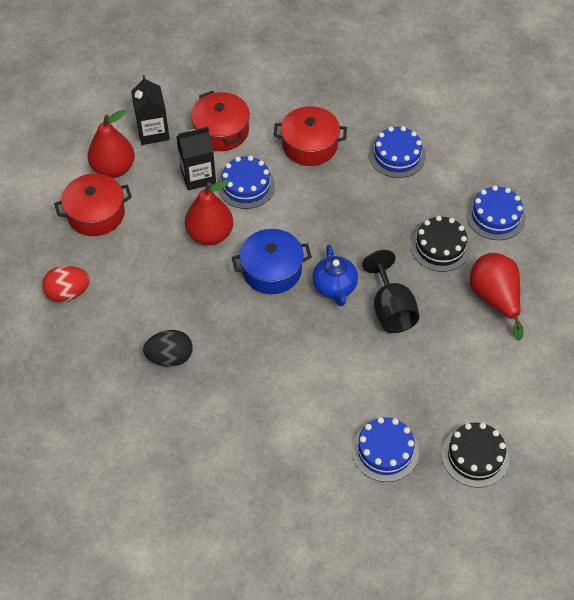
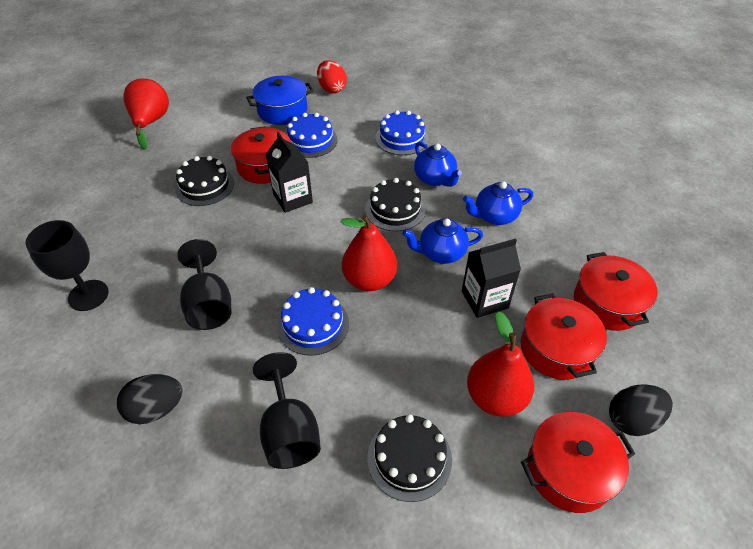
black cake: 2 -> 3
black egg: 1 -> 2
black goblet: 1 -> 3
blue cake: 4 -> 3
blue teapot: 1 -> 3
red pot: 3 -> 4

